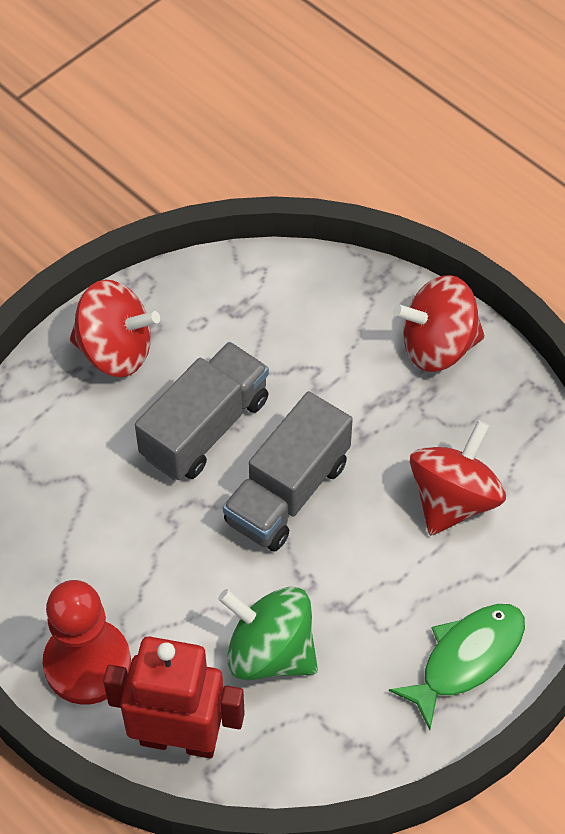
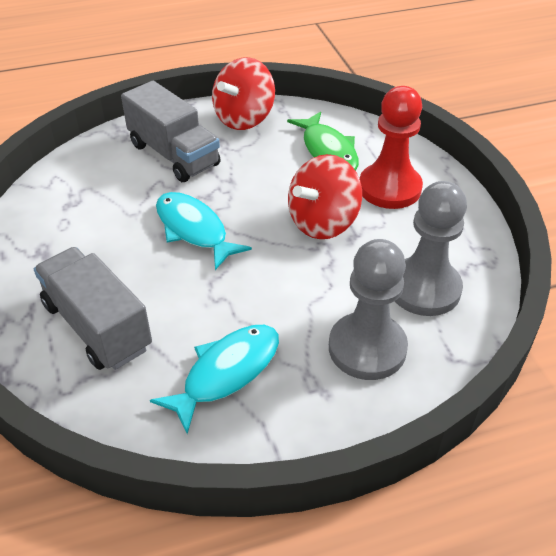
green spinning top: 1 -> 0
grey pawn: 0 -> 2
red robot: 1 -> 0
red spinning top: 3 -> 2
turquoise fish: 0 -> 2

